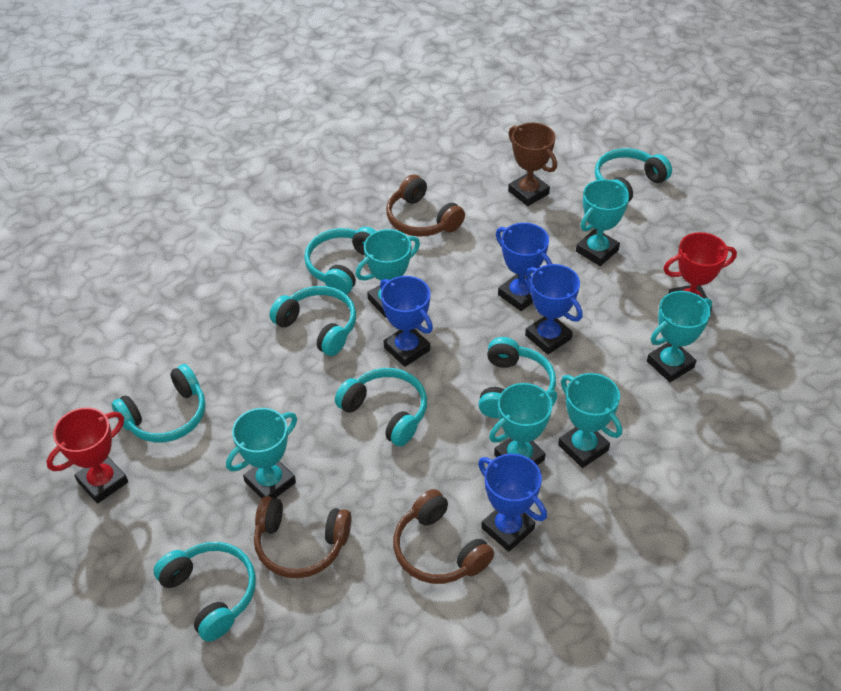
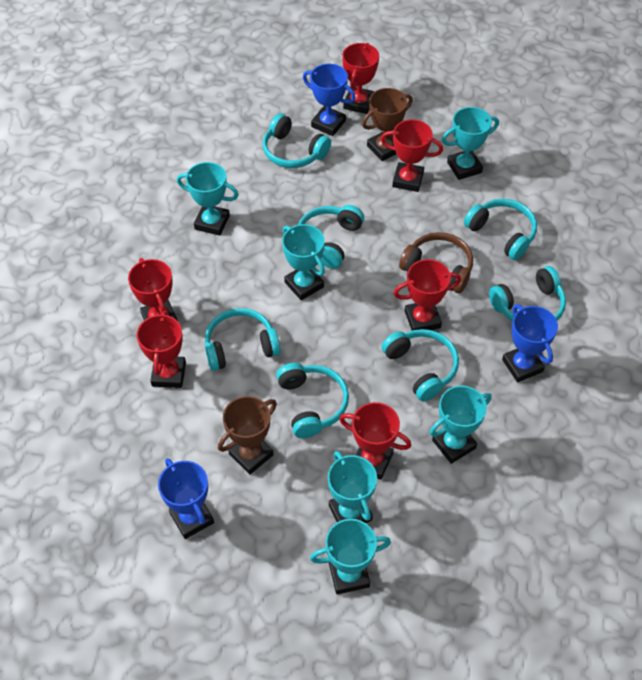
blue trophy: 4 -> 3
brown headphones: 3 -> 1
brown trophy: 1 -> 2
red trophy: 2 -> 6

